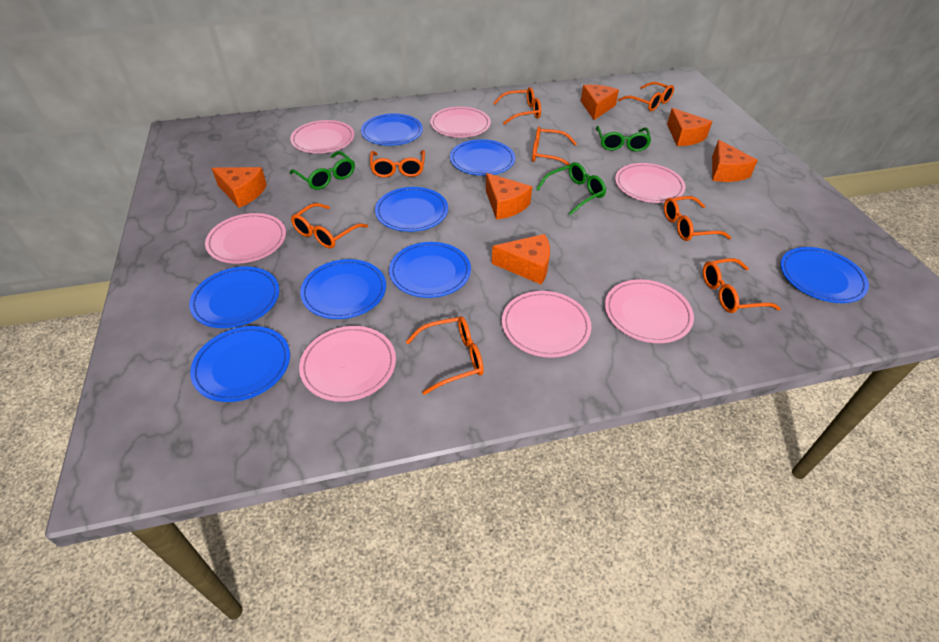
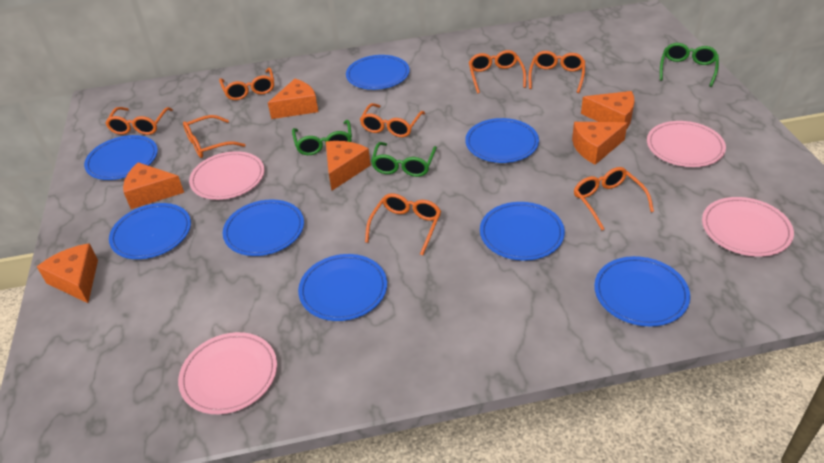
pink plate: 7 -> 4

